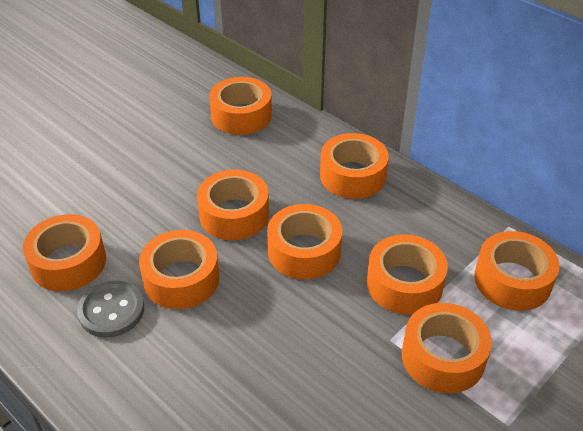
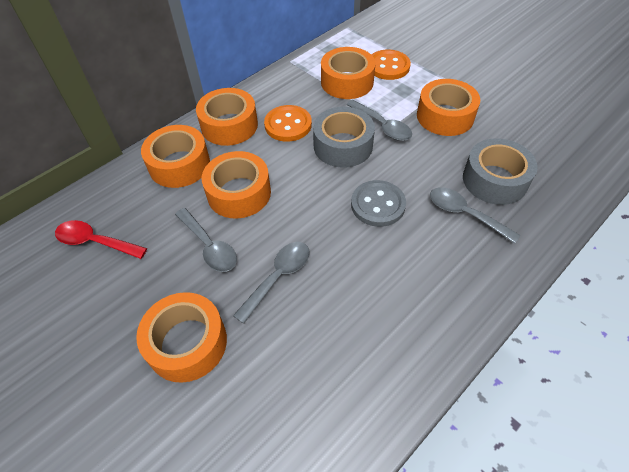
grey spoon: 0 -> 4
grey tape: 0 -> 2
orange button: 0 -> 2
orange tape: 9 -> 6
red spoon: 0 -> 1

